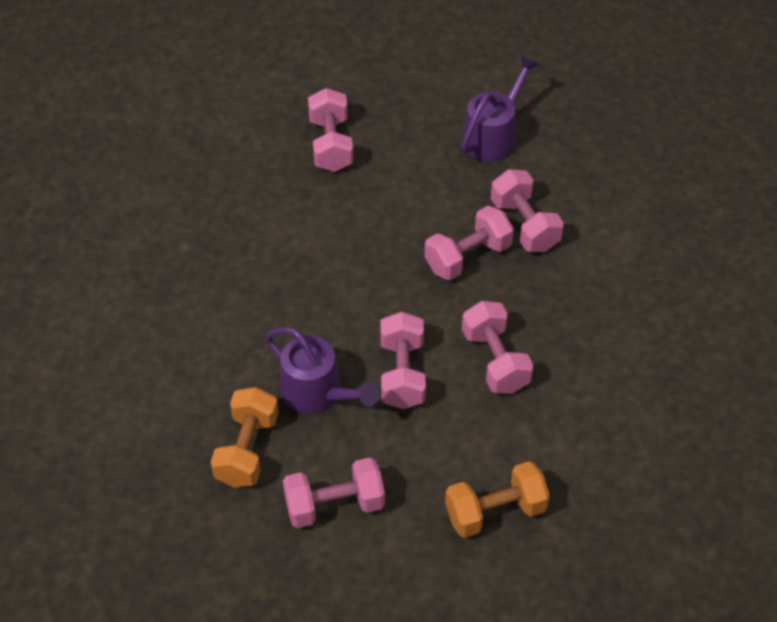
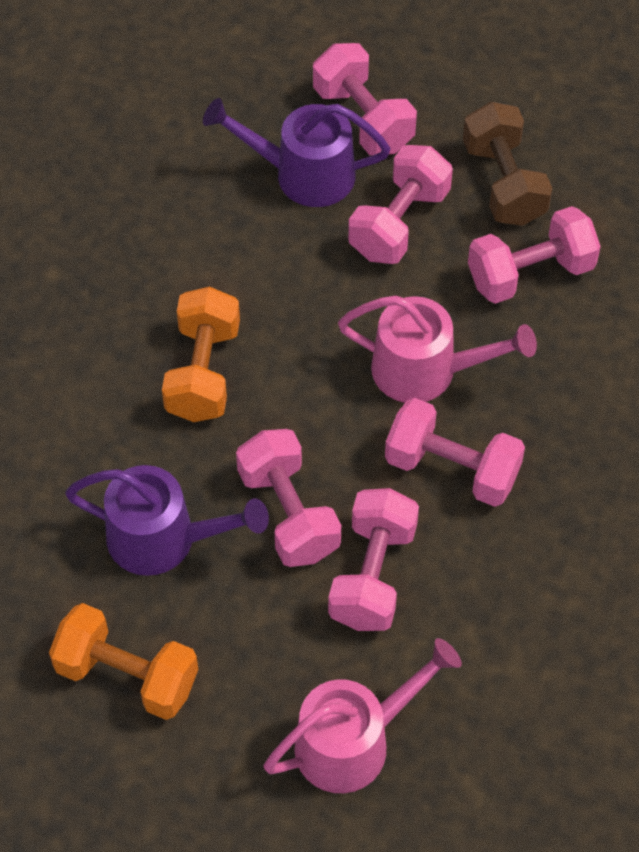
brown dumbbell: 0 -> 1
pink watering can: 0 -> 2

